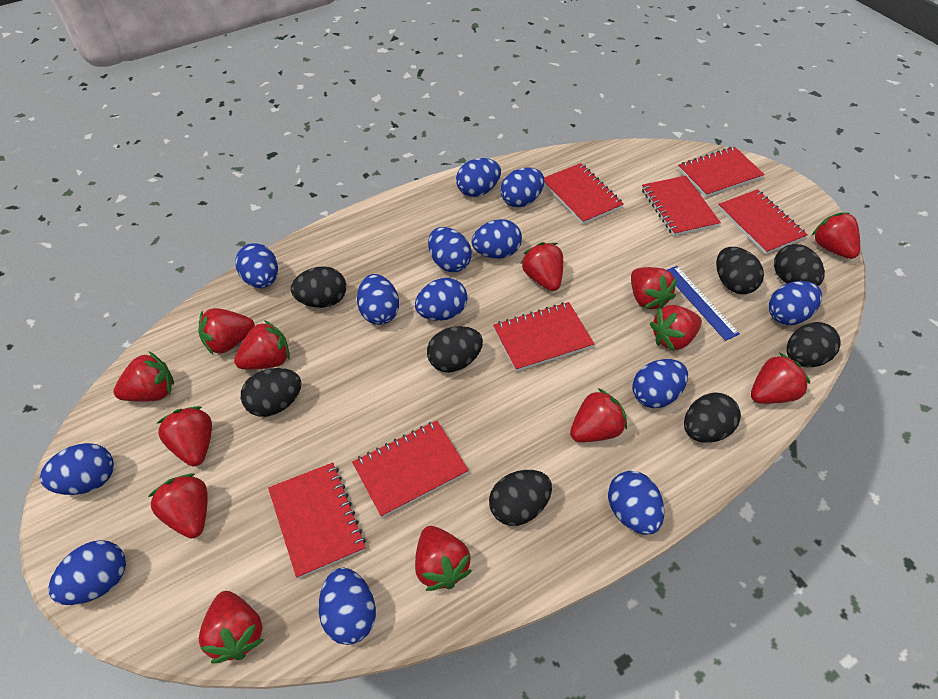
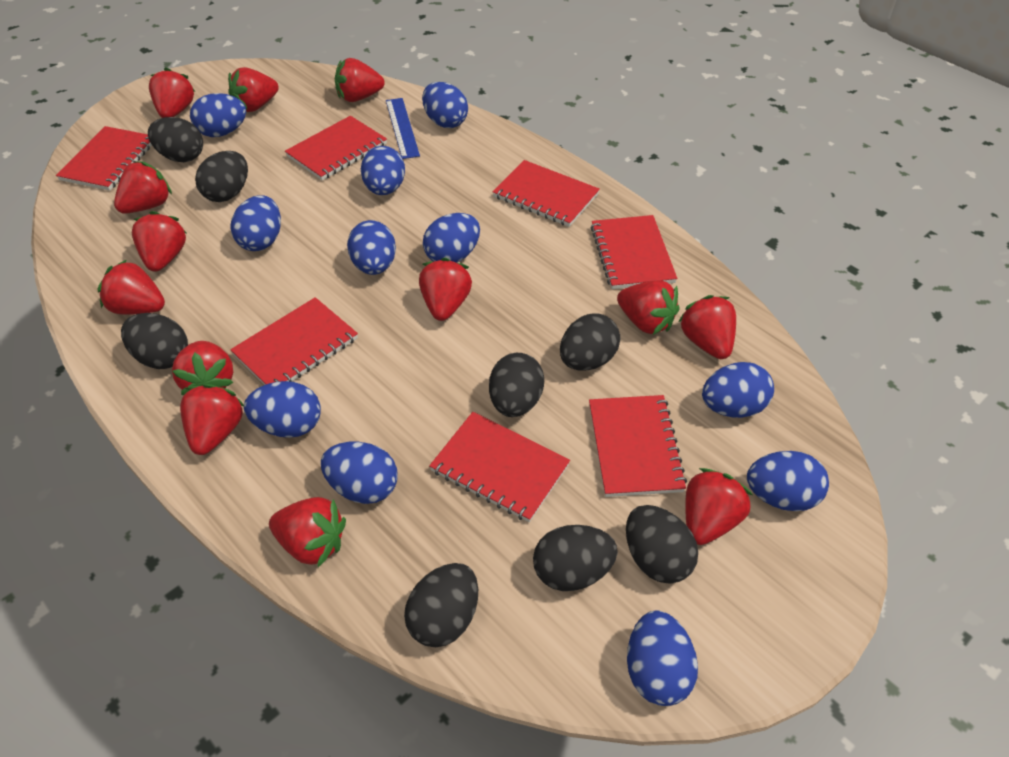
blue egg: 13 -> 11

